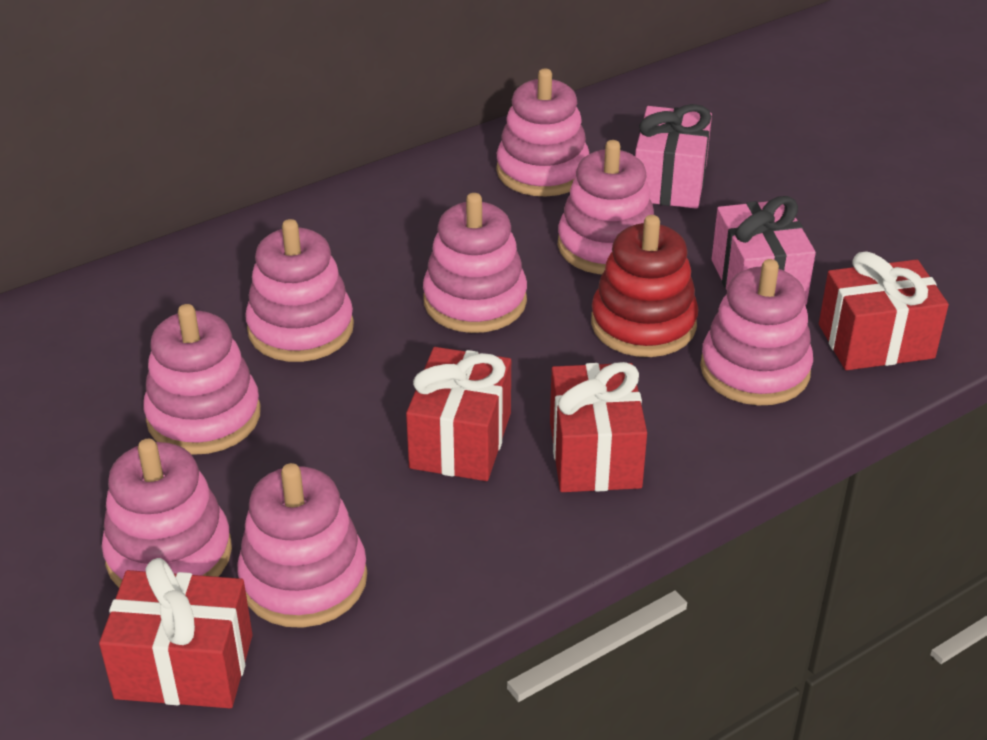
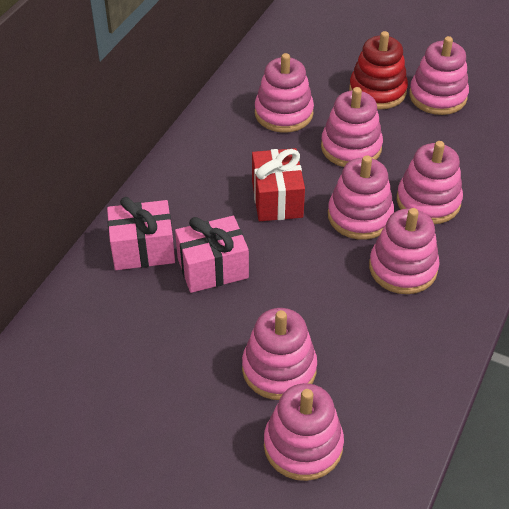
red gift: 4 -> 1

